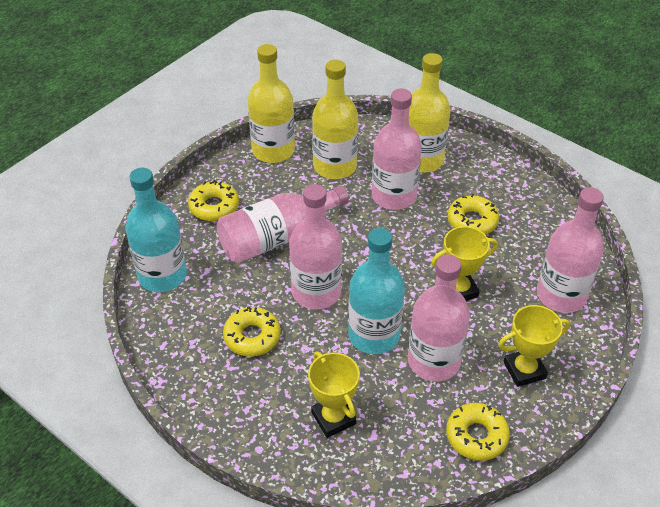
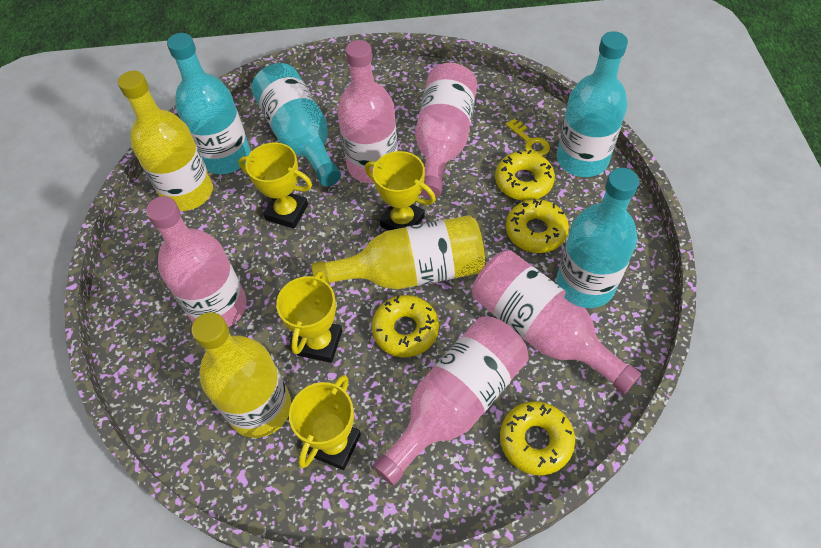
turquoise bottle: 2 -> 4
yellow key: 0 -> 1
yellow trophy: 3 -> 4

